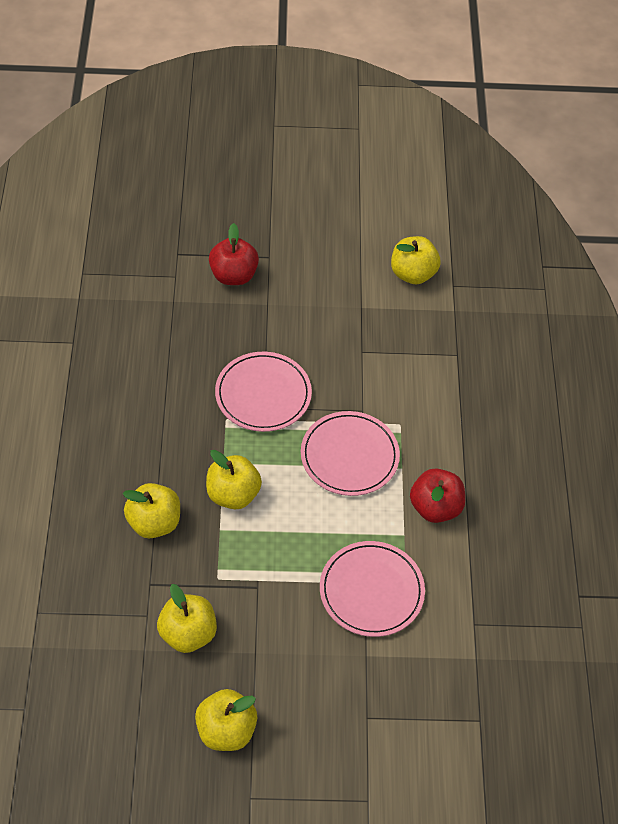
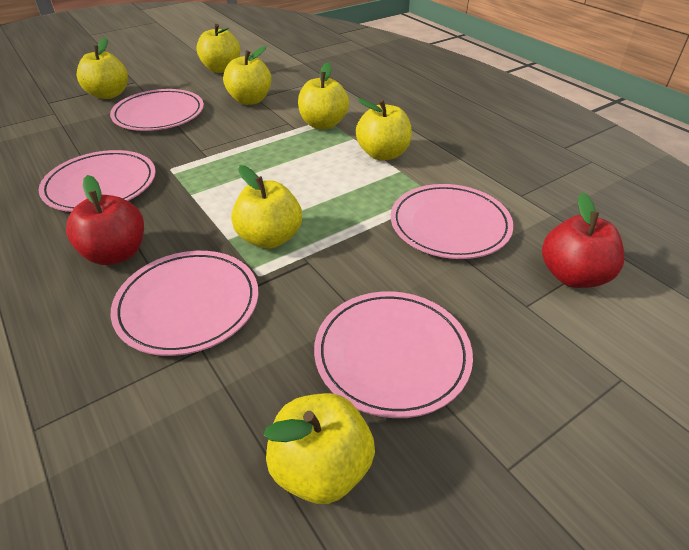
pink plate: 3 -> 5
yellow apple: 5 -> 7

